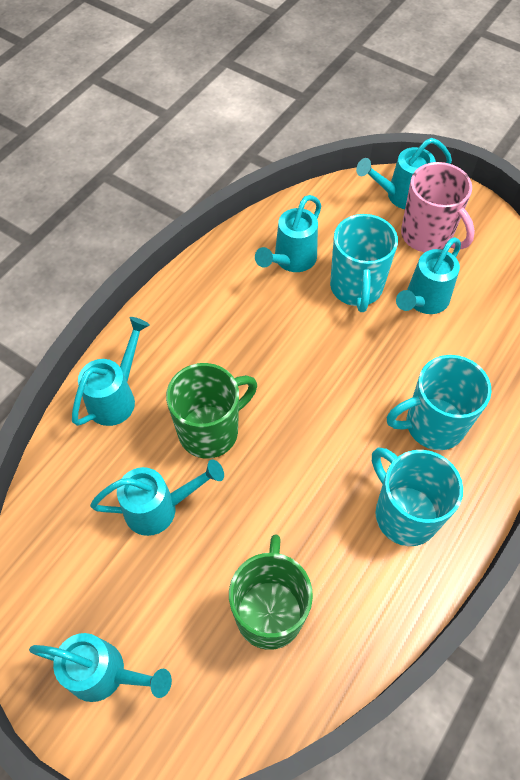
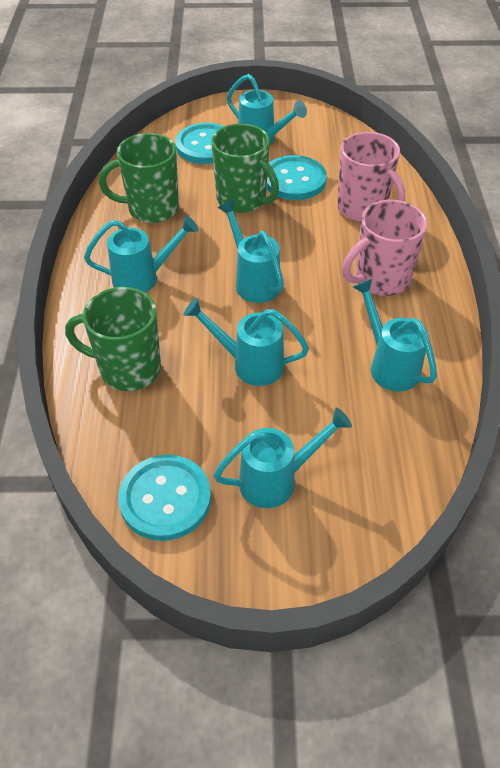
green mug: 2 -> 3
pink mug: 1 -> 2
turquoise button: 0 -> 3
turquoise mug: 3 -> 0

